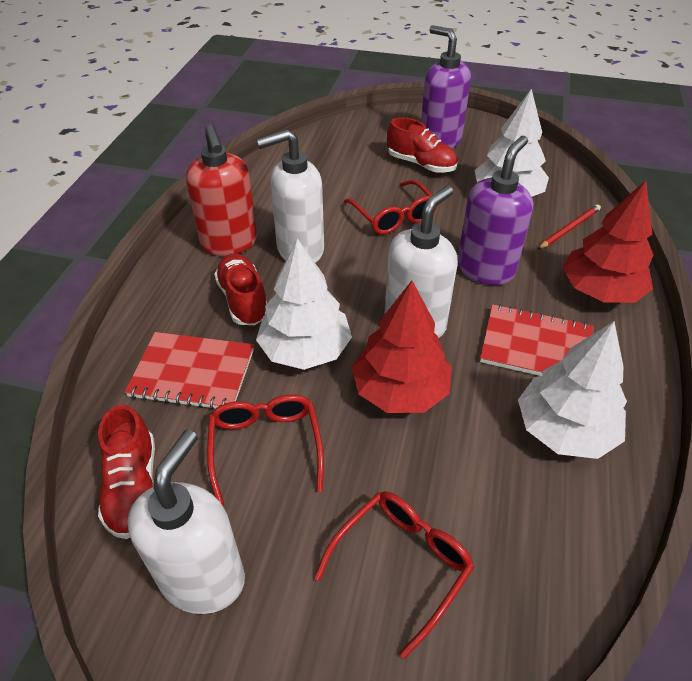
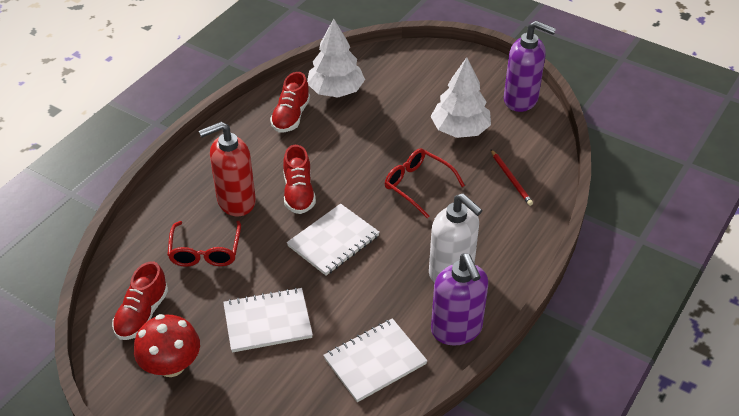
red glasses: 3 -> 2
red mushroom: 0 -> 1
red notebook: 2 -> 0
red tree: 2 -> 0
white notebook: 0 -> 3
white soap dispenser: 3 -> 1
white tree: 3 -> 2

